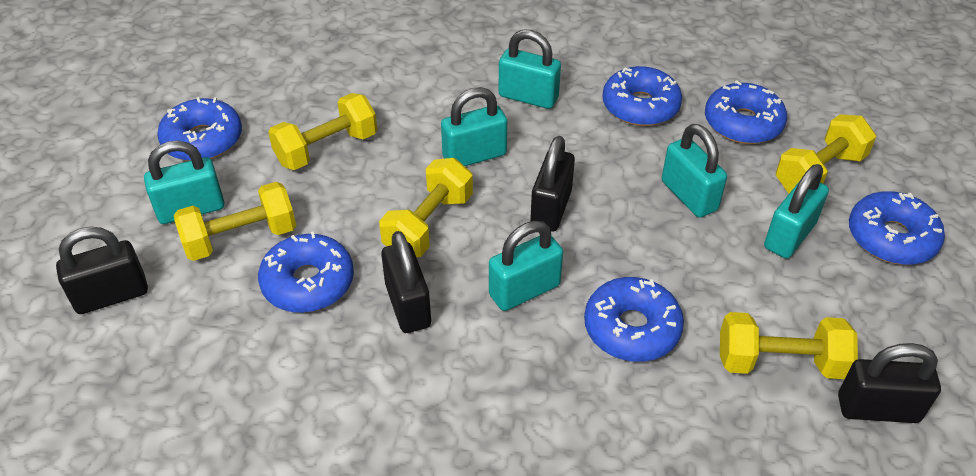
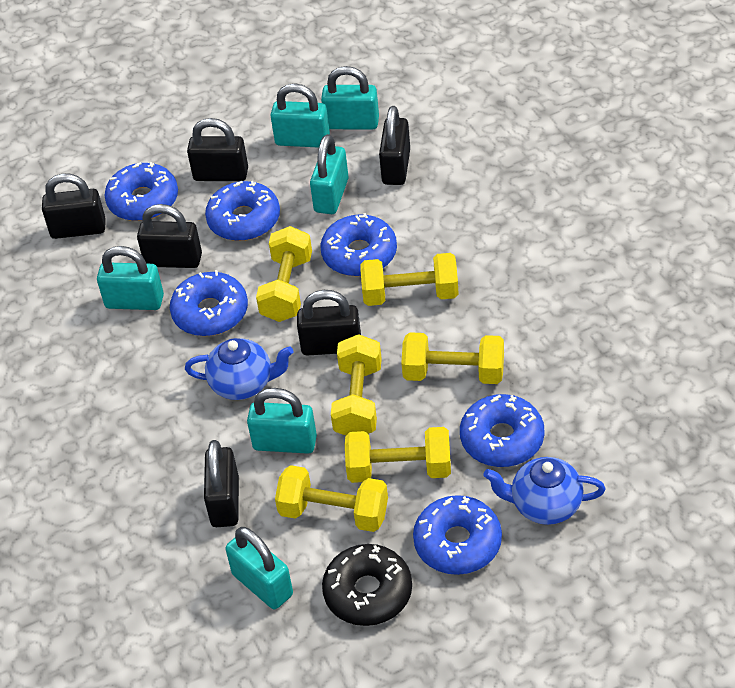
black donut: 0 -> 1
black padlock: 4 -> 6
blue teapot: 0 -> 2
yellow dumbbell: 5 -> 6

